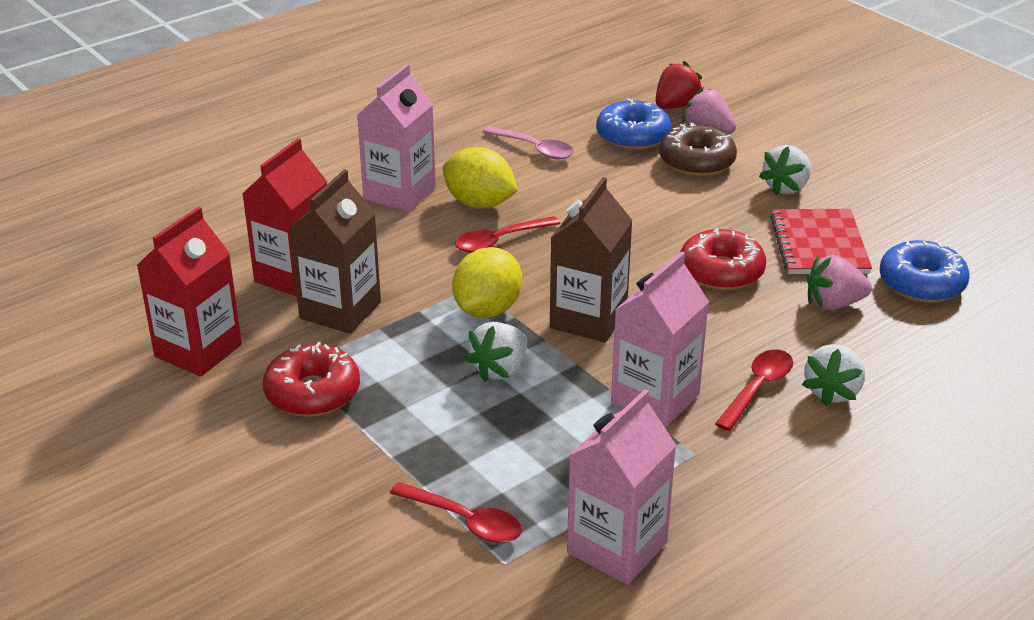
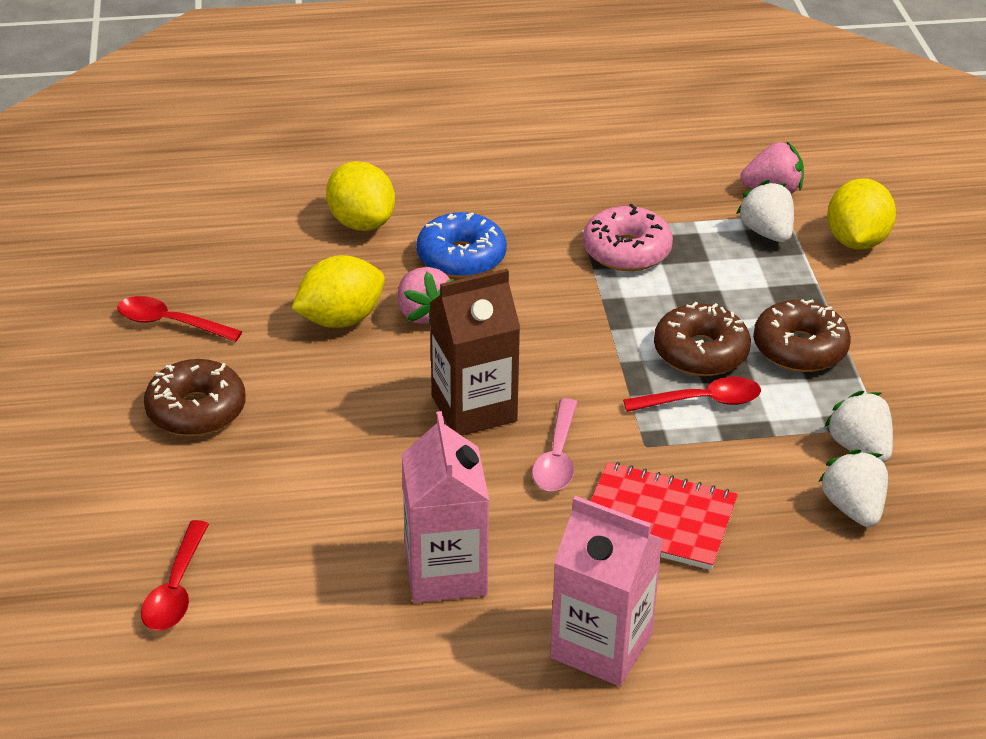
blue donut: 2 -> 1
brown carton: 2 -> 1
brown donut: 1 -> 3
pink carton: 3 -> 2
pink donut: 0 -> 1
red carton: 2 -> 0
red donut: 2 -> 0
red strawberry: 1 -> 0
yellow lemon: 2 -> 3

